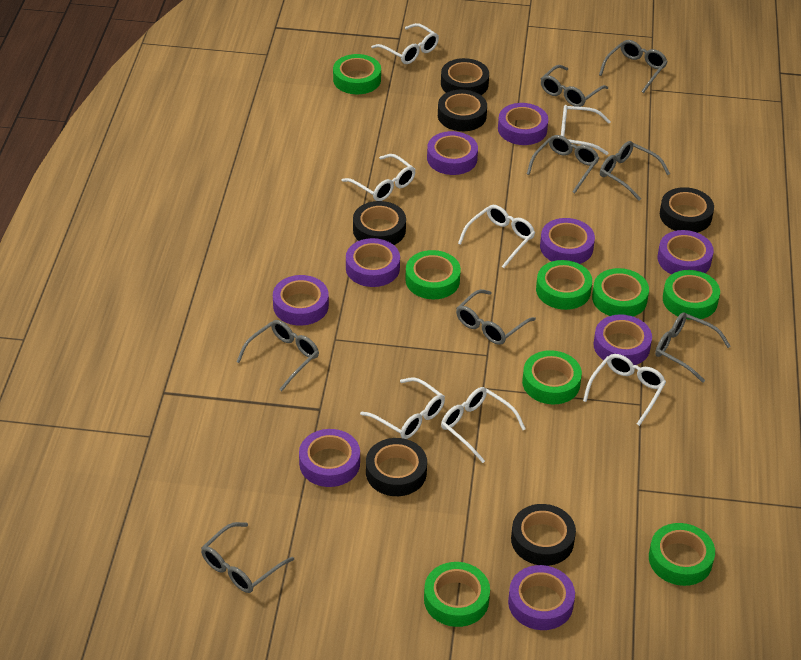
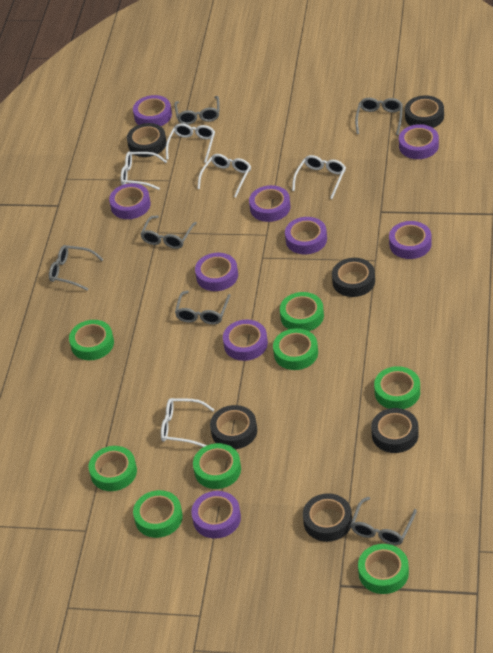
grey glasses: 8 -> 6
white glasses: 7 -> 5

